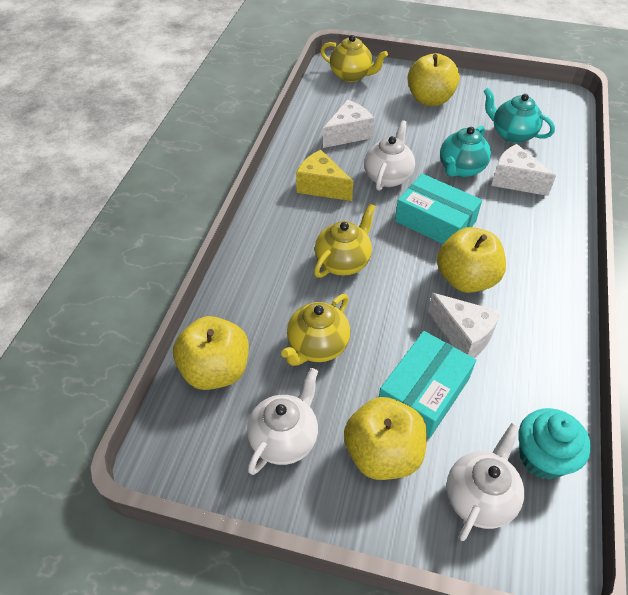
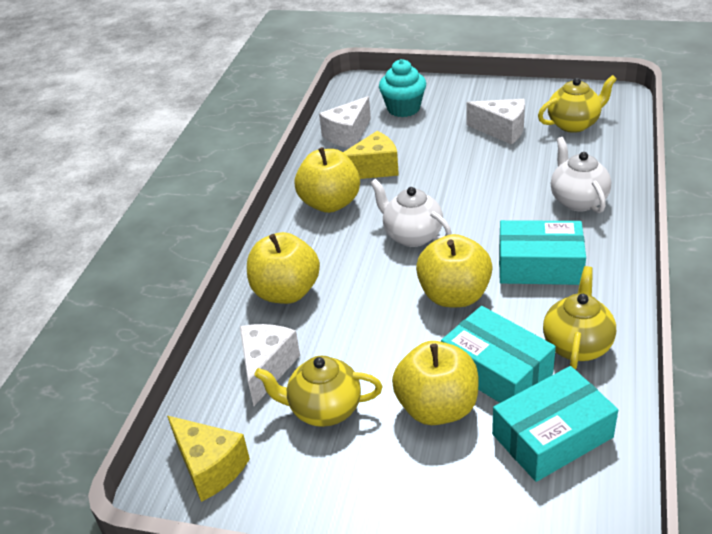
turquoise box: 2 -> 3
turquoise teapot: 2 -> 0
white teapot: 3 -> 2
yellow cheese: 1 -> 2

